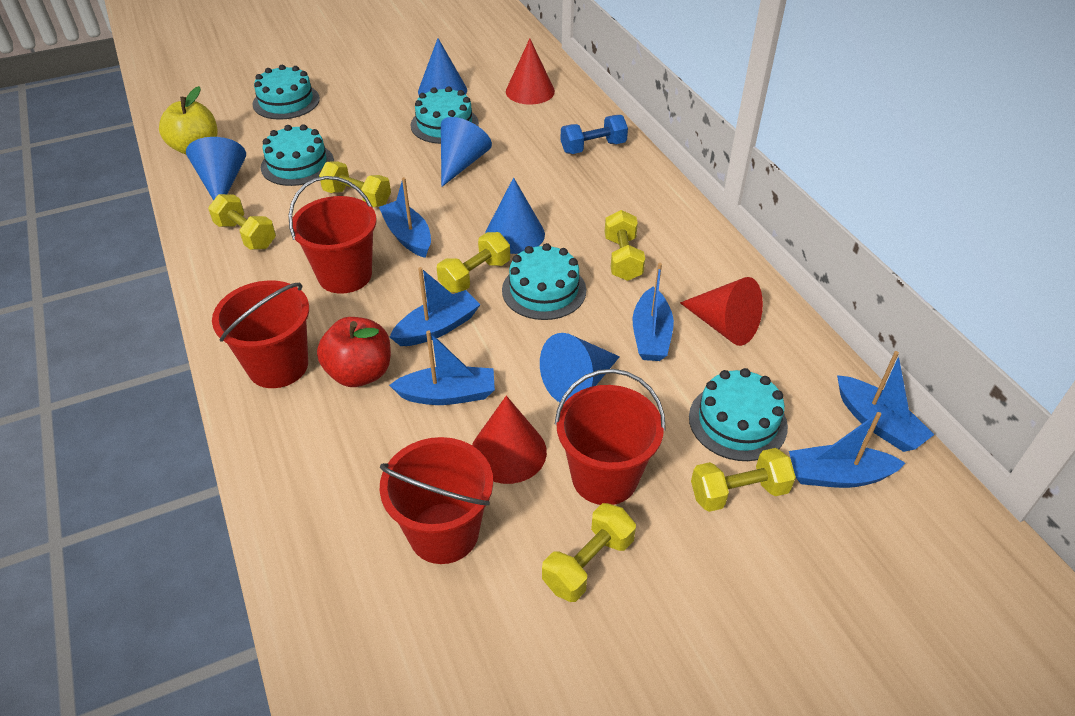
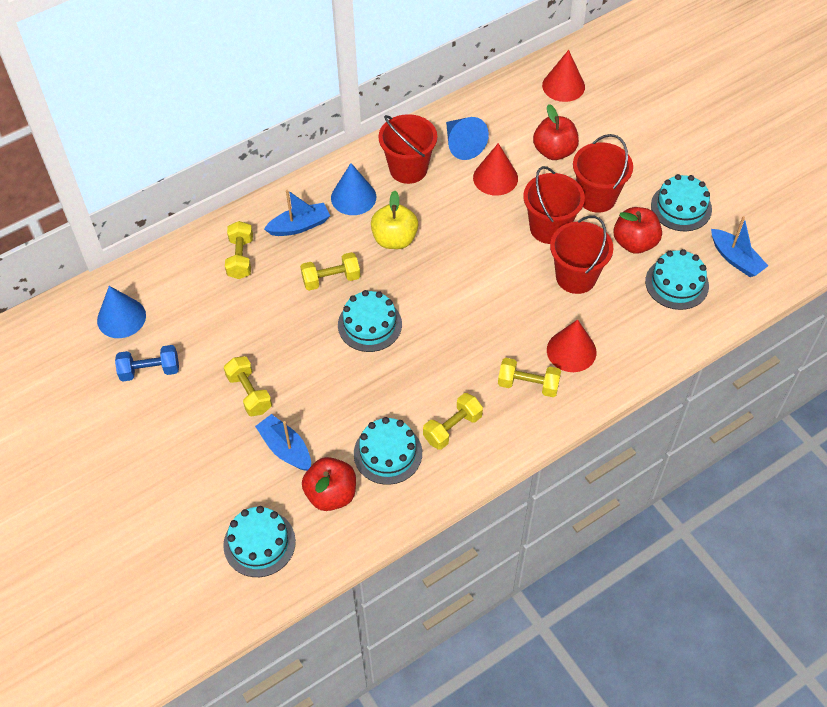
blue boat: 6 -> 3
blue cone: 5 -> 3
red apple: 1 -> 3
yellow dumbbell: 6 -> 5

